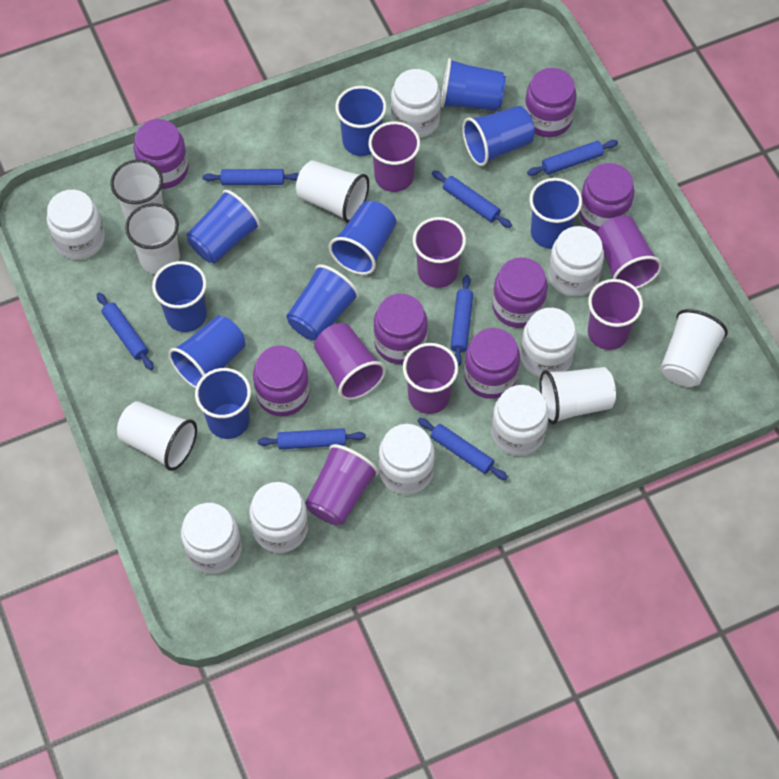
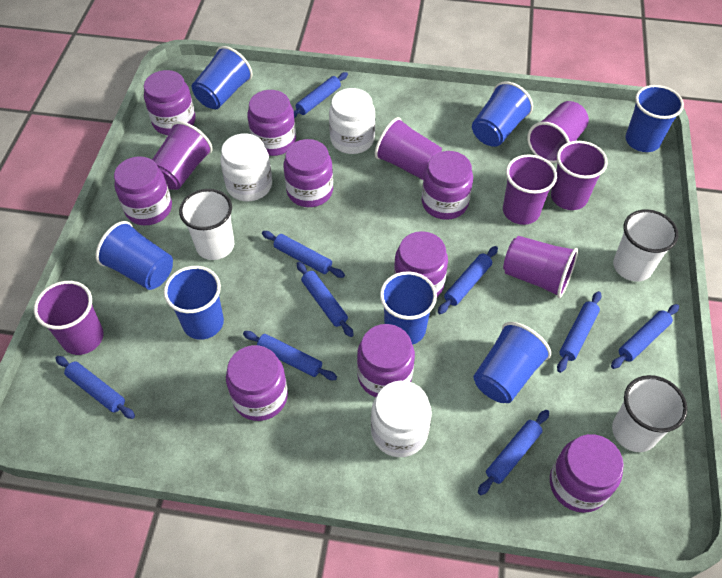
blue cup: 10 -> 7
blue rolling pin: 7 -> 9
purple jar: 7 -> 9
white cup: 6 -> 3
white jar: 8 -> 3

